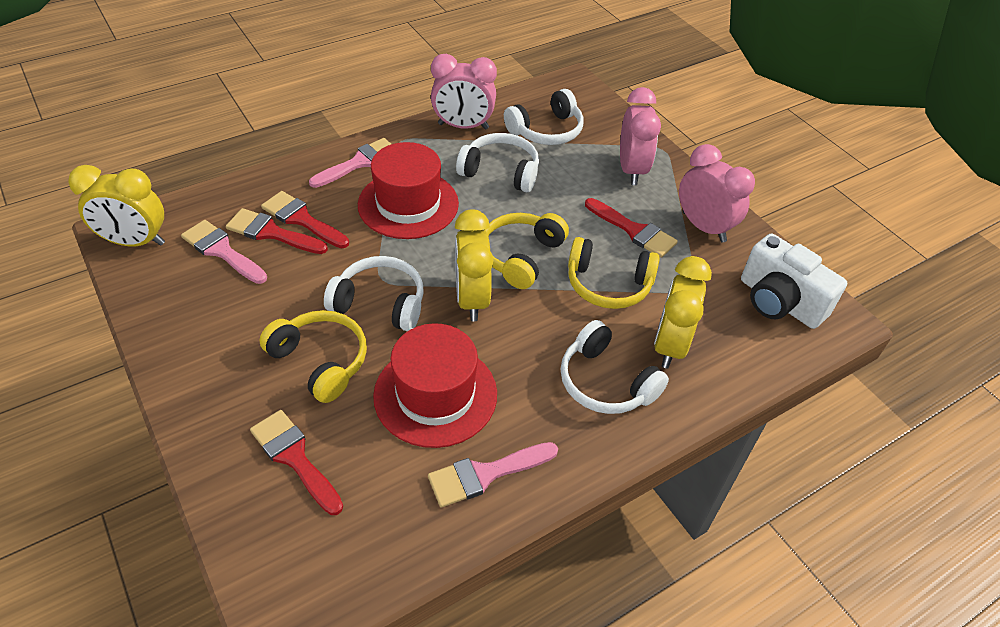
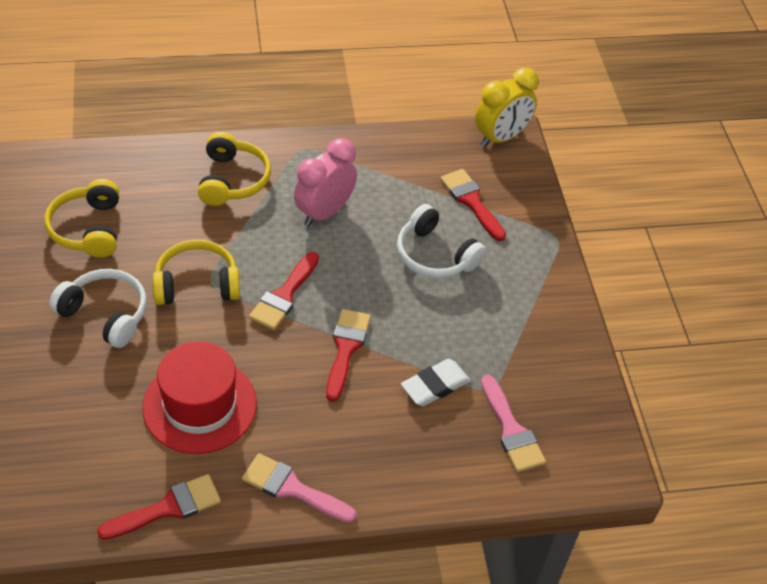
pink brush: 3 -> 2
pink clock: 3 -> 1
red hat: 2 -> 1
white camera: 1 -> 0
white eraser: 0 -> 1
white headphones: 4 -> 2
yellow clock: 3 -> 1

